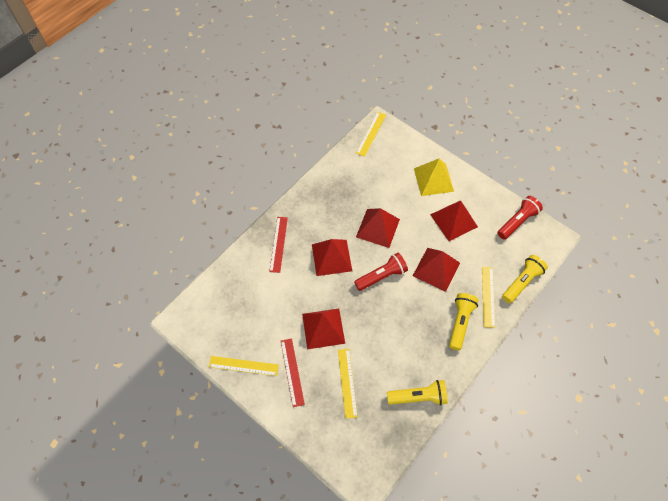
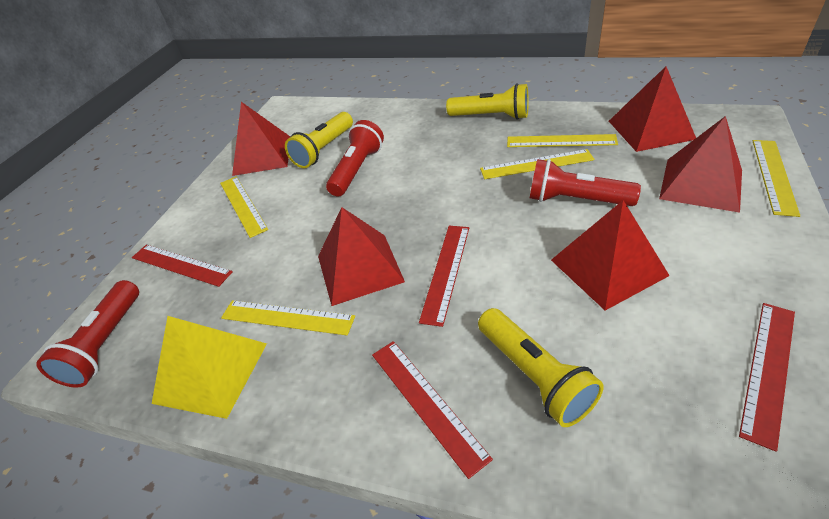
red flashlight: 2 -> 3
red ruler: 2 -> 4
yellow ruler: 4 -> 5

